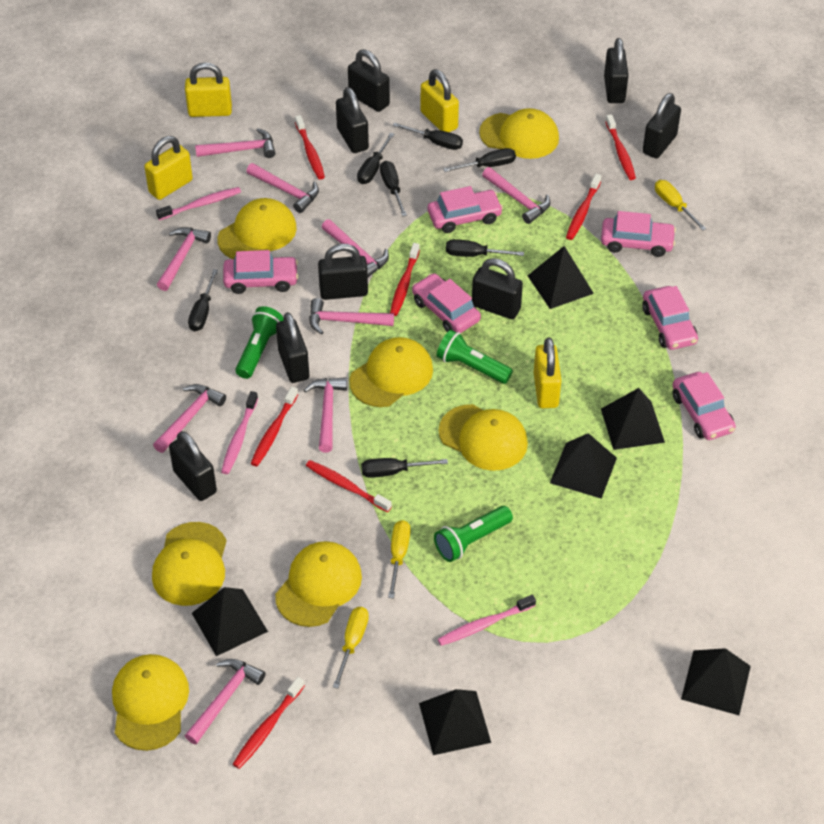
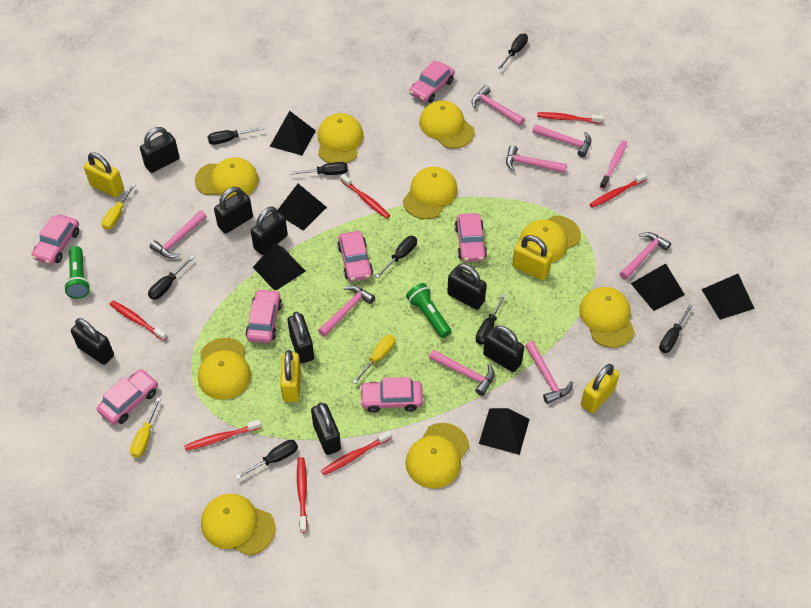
black screwdriver: 7 -> 8
green flashlight: 3 -> 2
pink car: 6 -> 7
pink hammer: 9 -> 8
pink toothbrush: 3 -> 1
yellow cap: 7 -> 9

